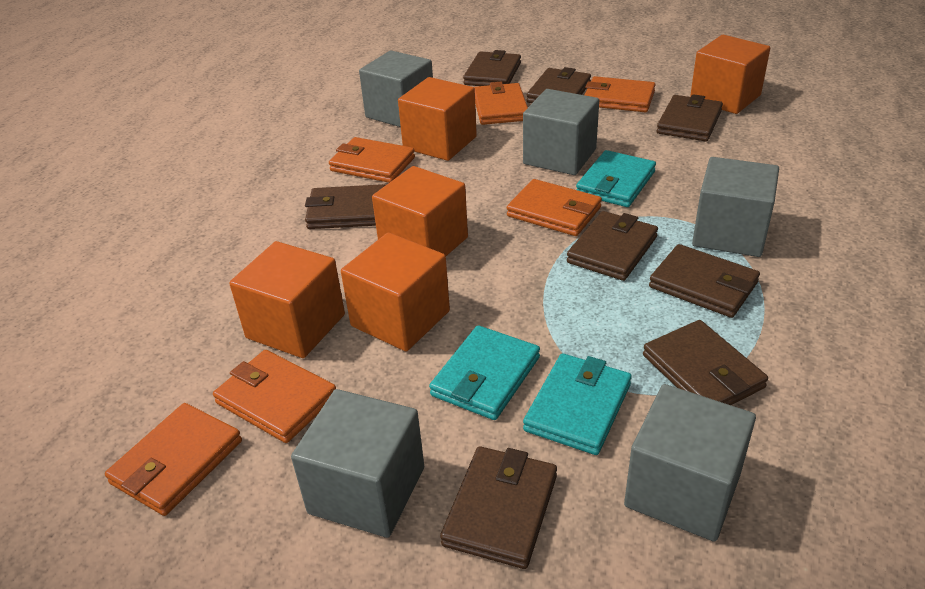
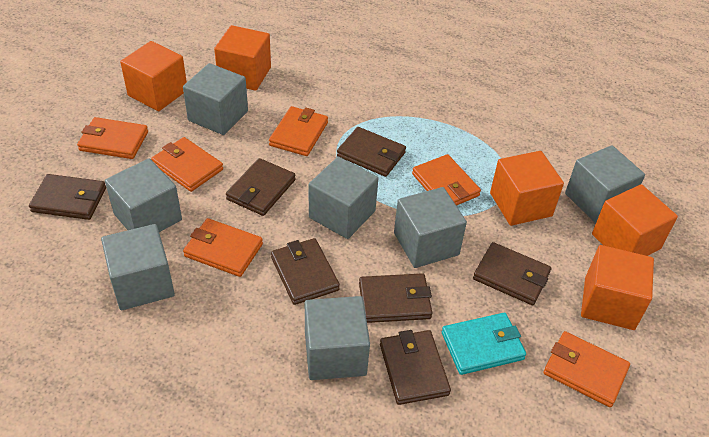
brown wallet: 8 -> 7
grey cube: 5 -> 7
turquoise wallet: 3 -> 1

